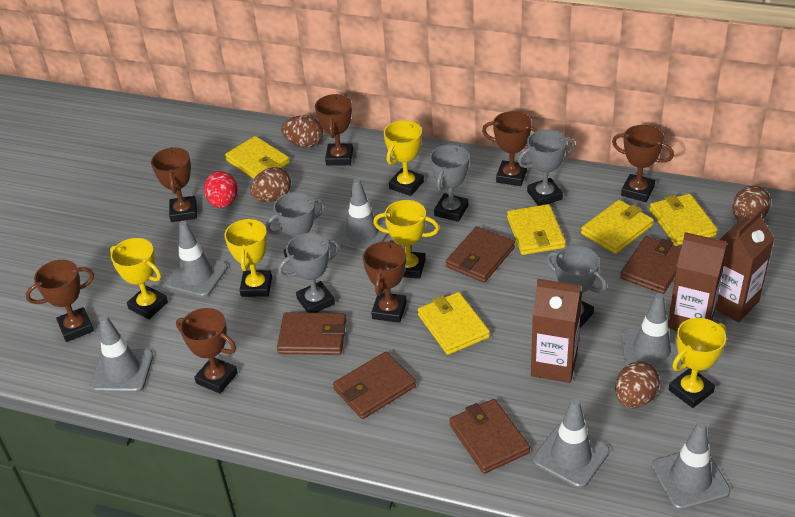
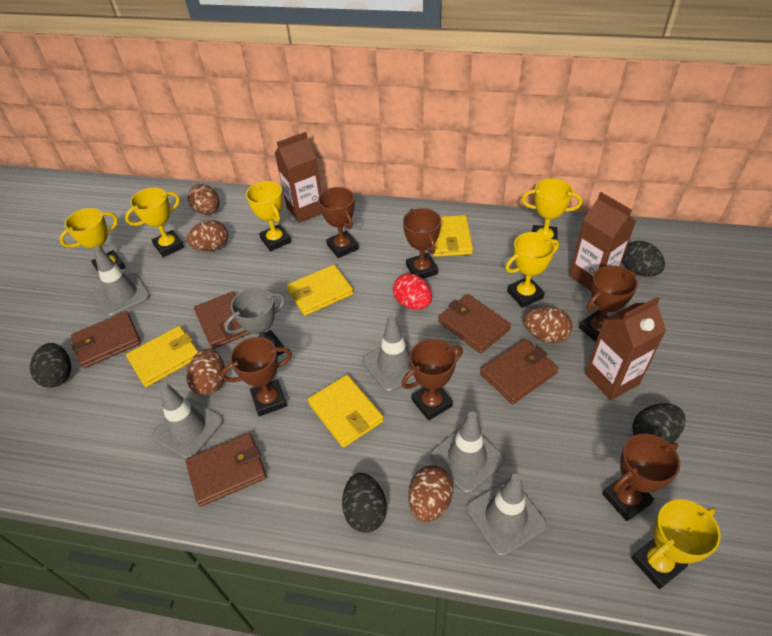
black egg: 0 -> 4
brown egg: 4 -> 5
brown trophy: 7 -> 6
grey traffic cone: 6 -> 5
grey trophy: 5 -> 1
yellow trophy: 5 -> 6
yellow wallet: 5 -> 4

